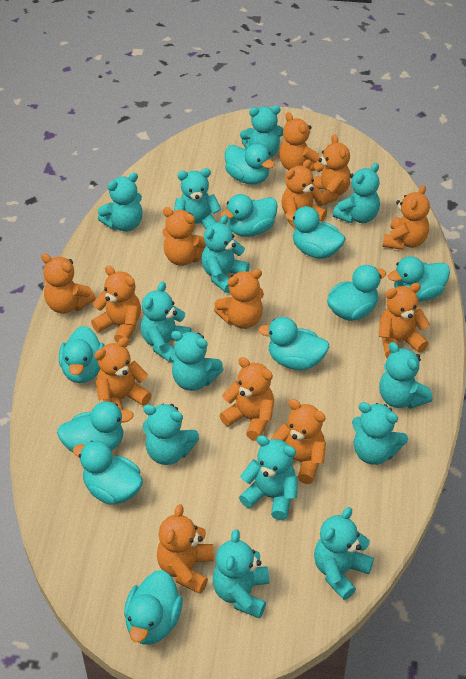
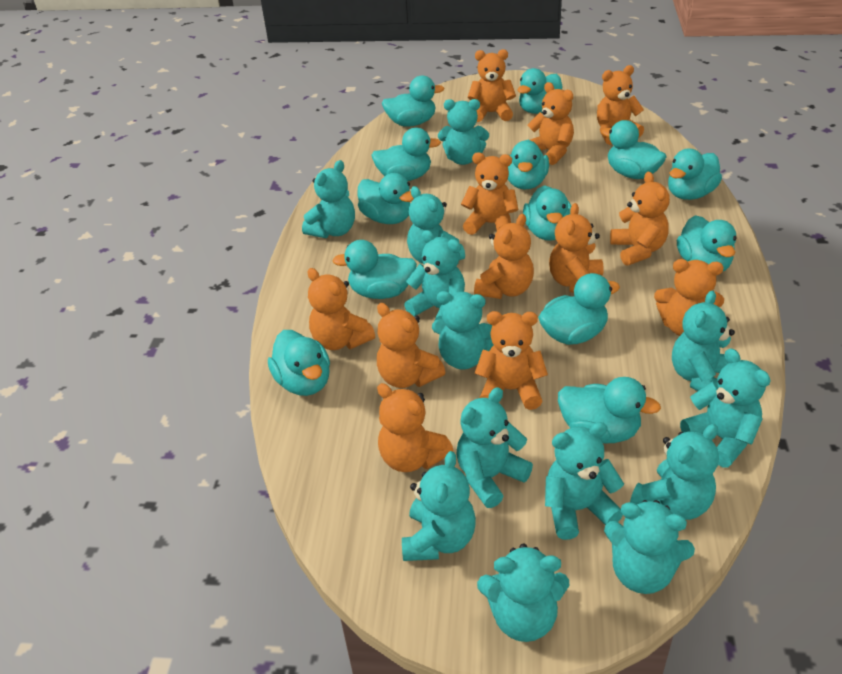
orange teddy bear: 13 -> 12
turquoise duck: 10 -> 13

